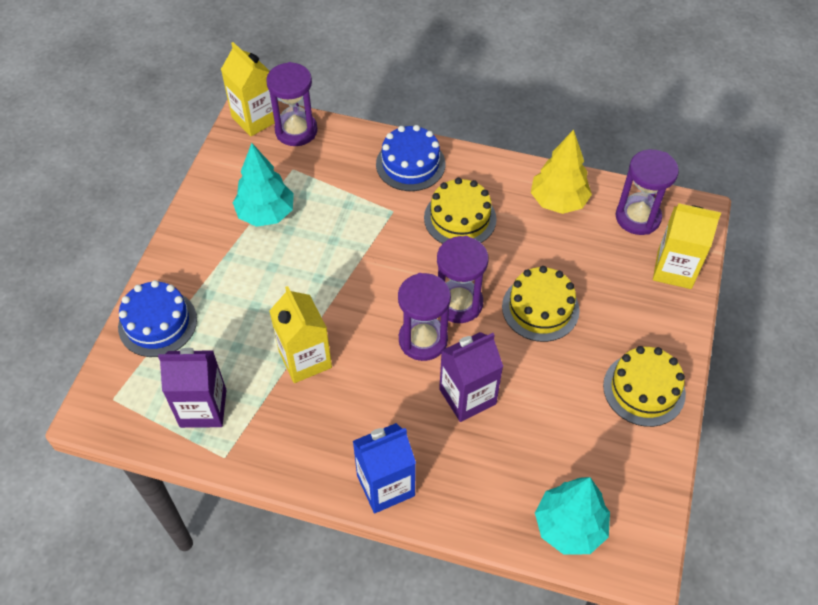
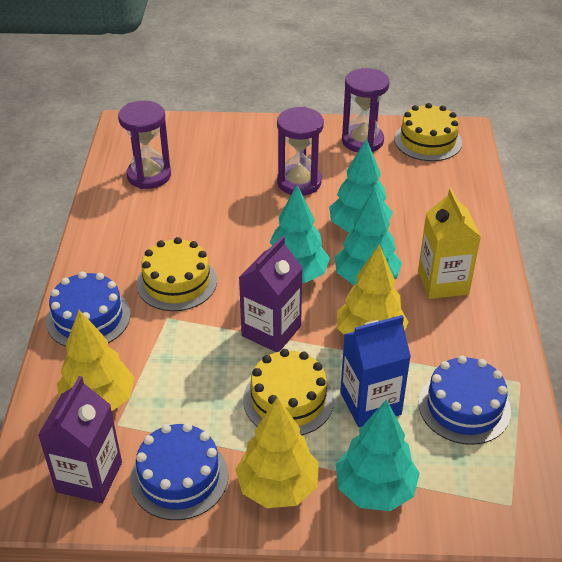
blue cake: 2 -> 3
purple hourglass: 4 -> 3
turquoise tree: 2 -> 4
yellow carton: 3 -> 1
yellow tree: 1 -> 3

